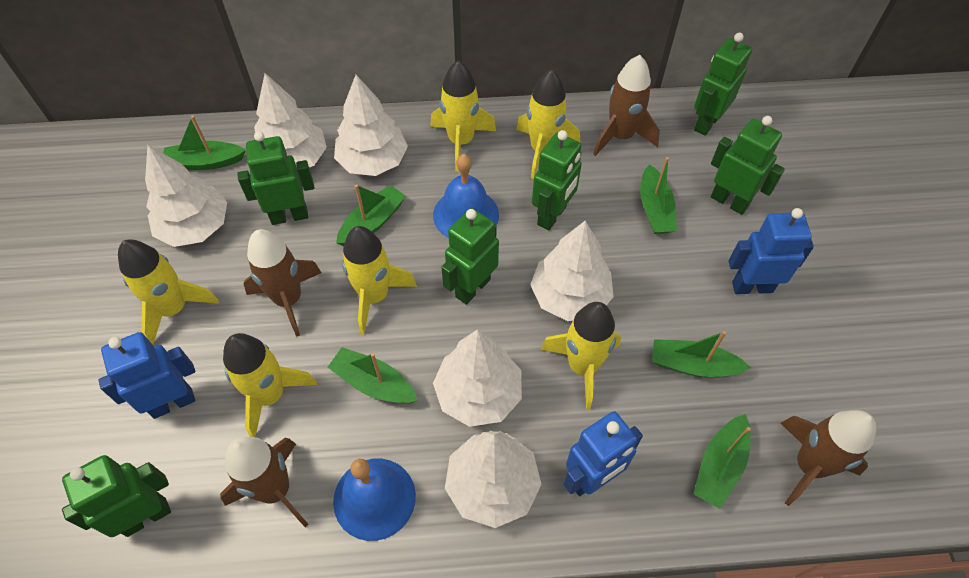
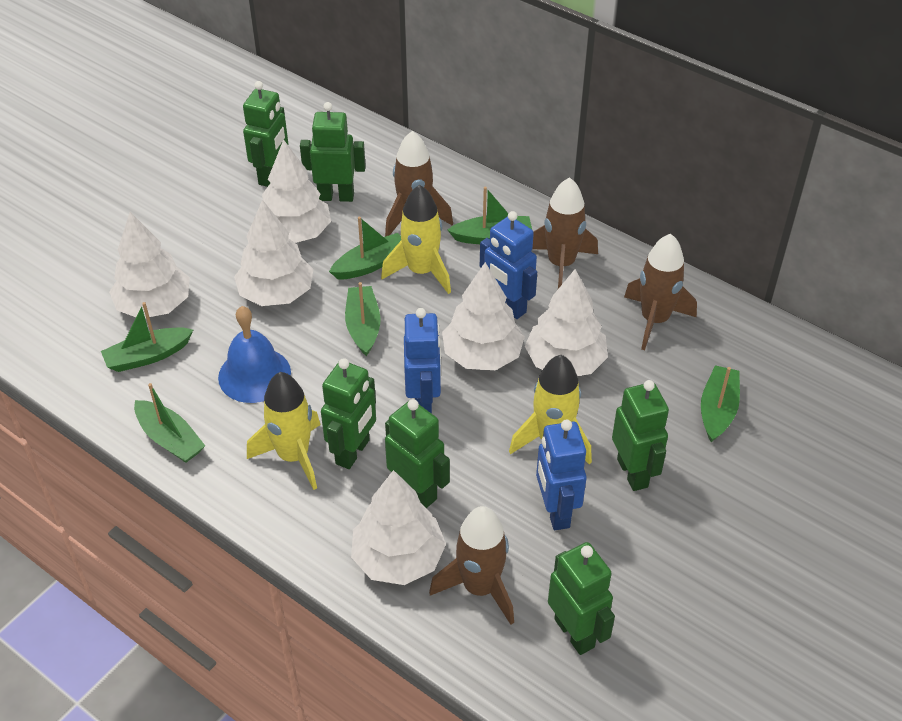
blue bell: 2 -> 1
yellow rocket: 6 -> 3

